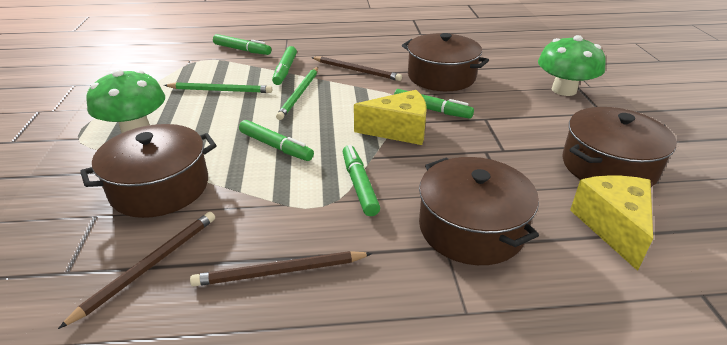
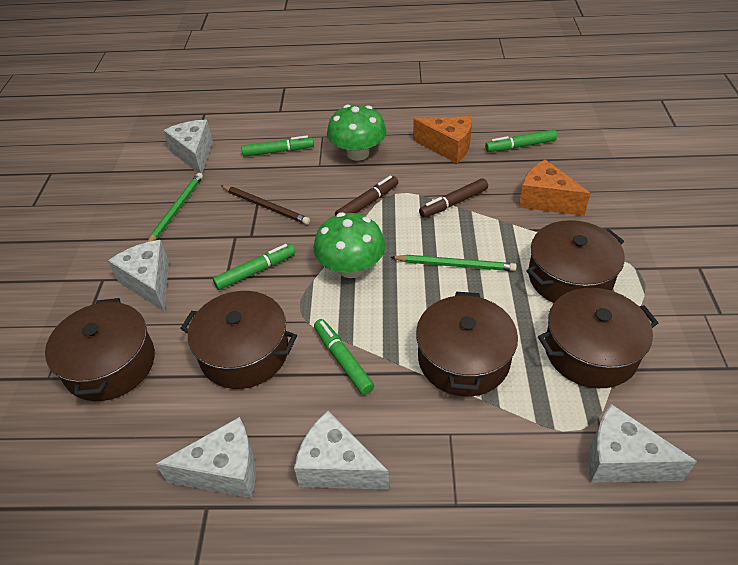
brown marker: 0 -> 2
brown pencil: 3 -> 1
brown pot: 4 -> 5
green marker: 5 -> 4
orange cheese: 0 -> 2
white cheese: 0 -> 5
yellow cheese: 2 -> 0

